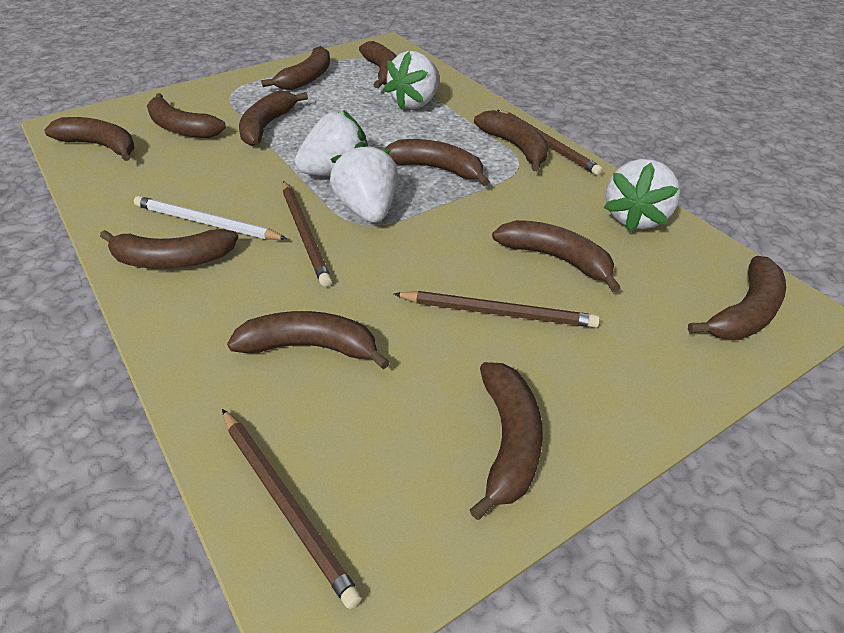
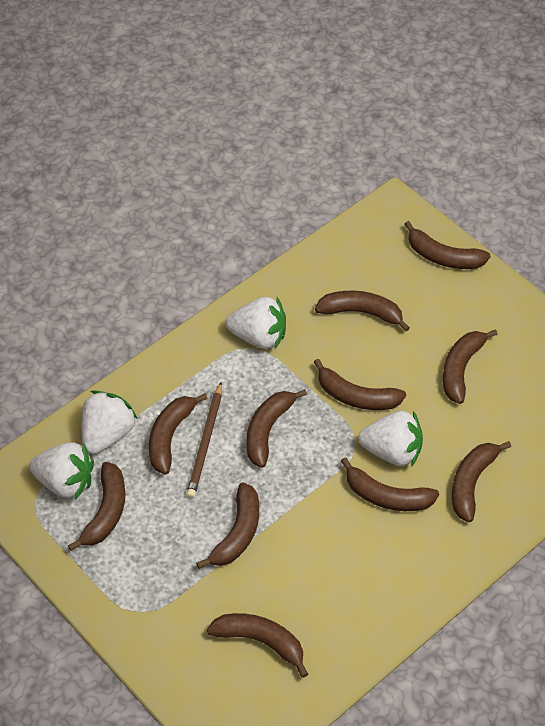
brown banana: 12 -> 11
brown pencil: 4 -> 1
white pencil: 1 -> 0

